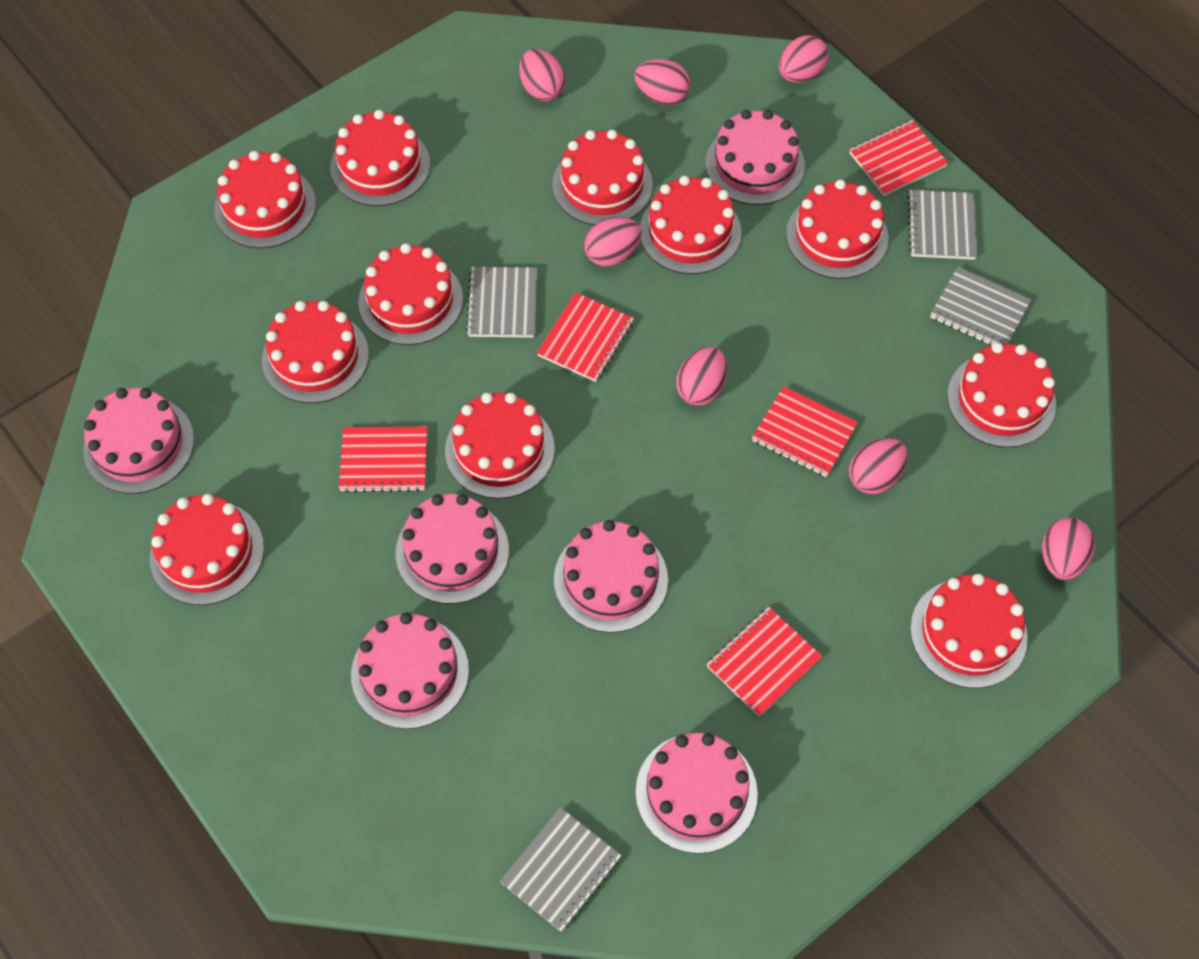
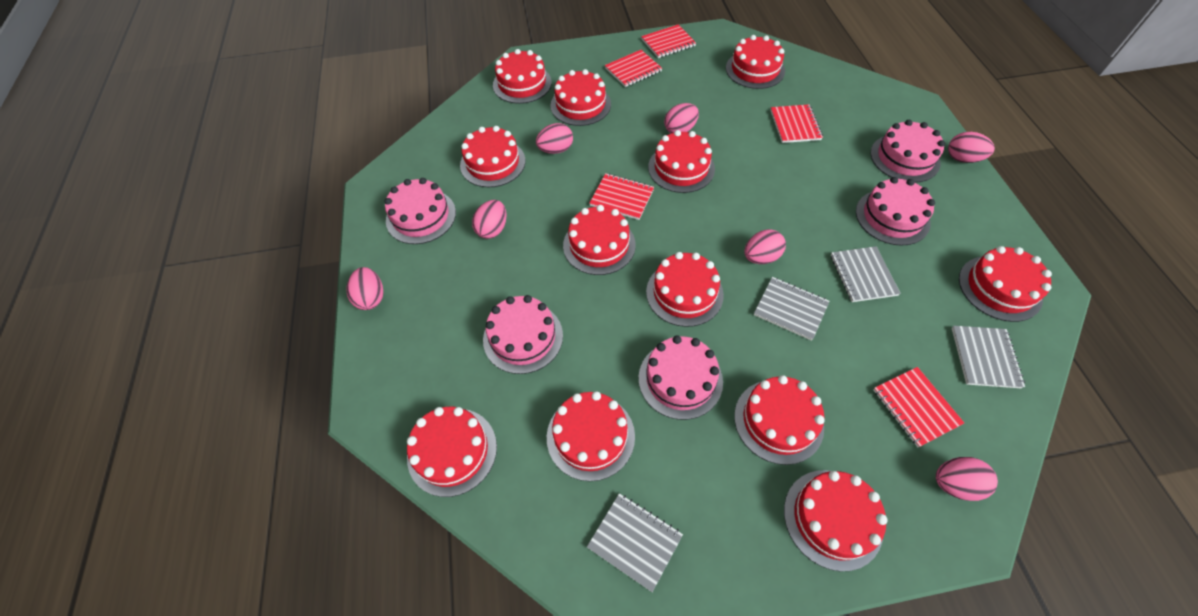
pink cake: 6 -> 5
red cake: 11 -> 12

